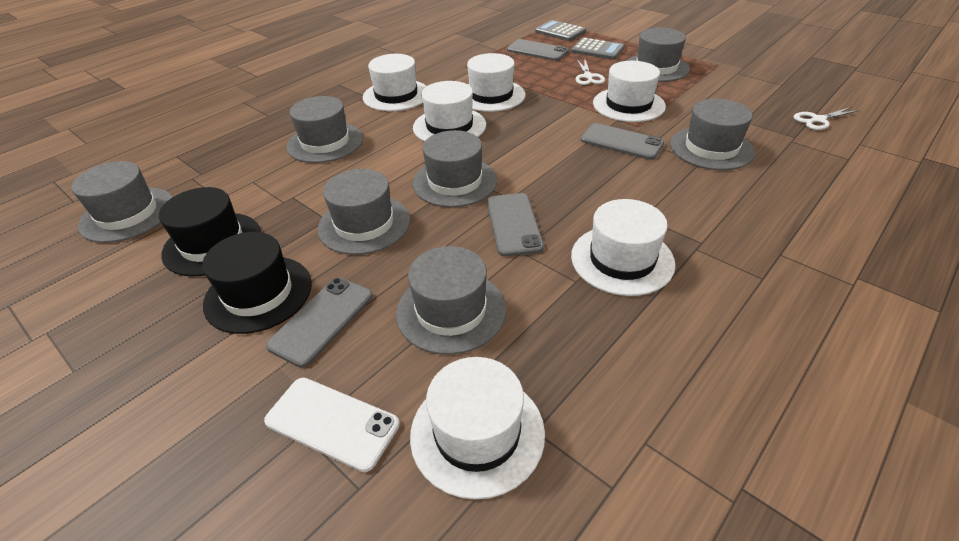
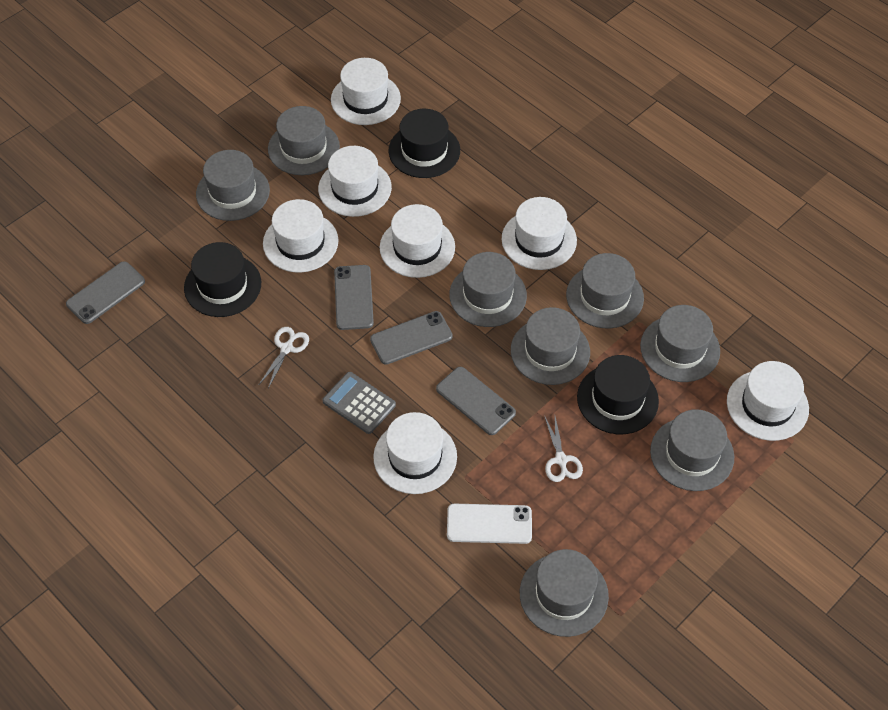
black hat: 2 -> 3
grey calculator: 2 -> 1
grey hat: 7 -> 8
white hat: 6 -> 7

